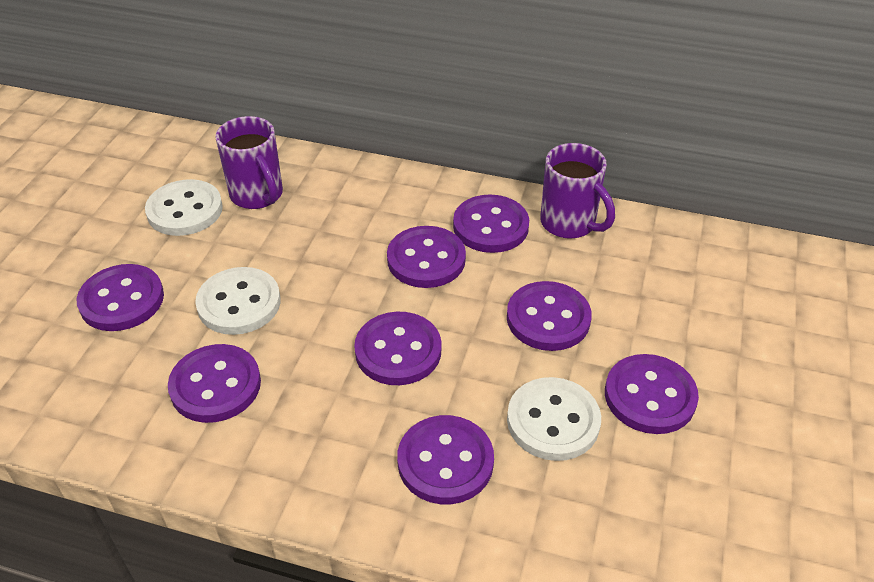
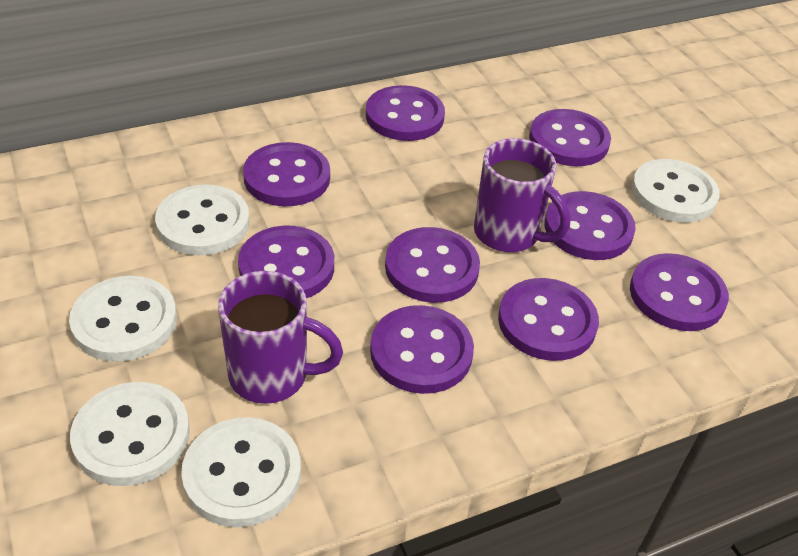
purple button: 8 -> 9
white button: 3 -> 5

